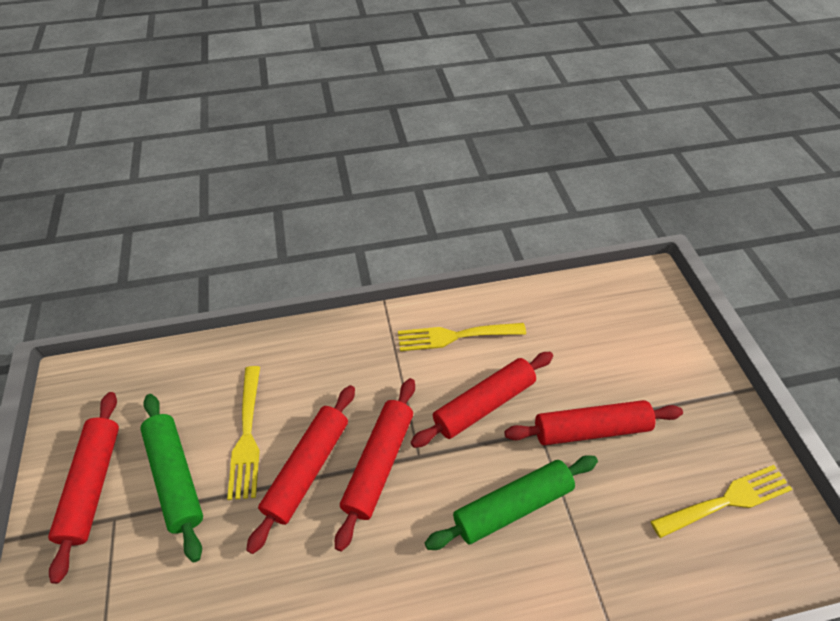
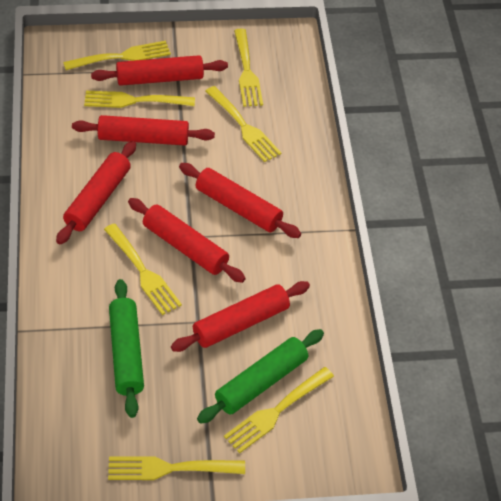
red rolling pin: 5 -> 6
yellow fork: 3 -> 7

